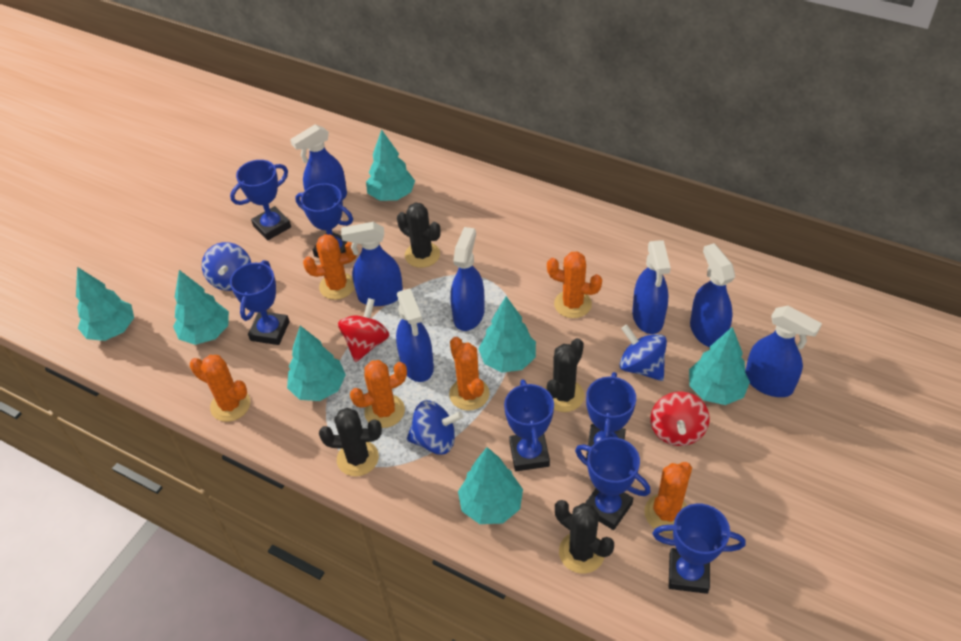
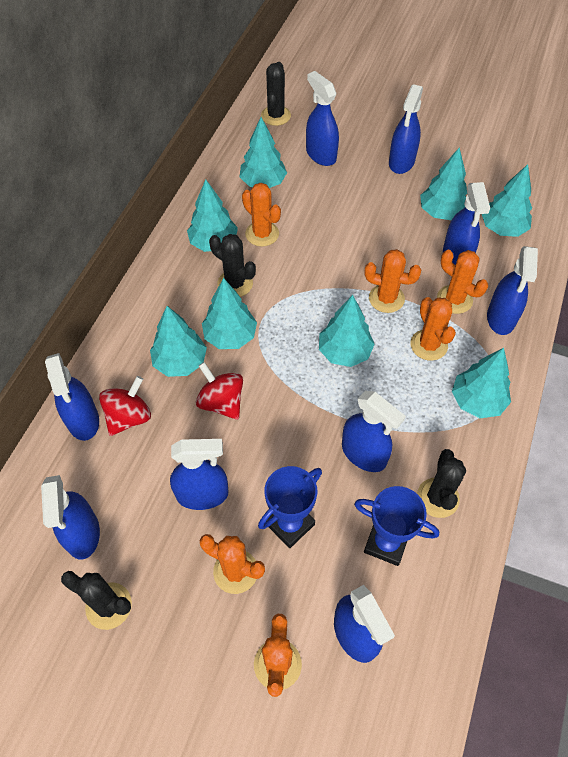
blue spinning top: 3 -> 0
blue spray bottle: 7 -> 9
blue trophy: 7 -> 2
turquoise tree: 7 -> 8

